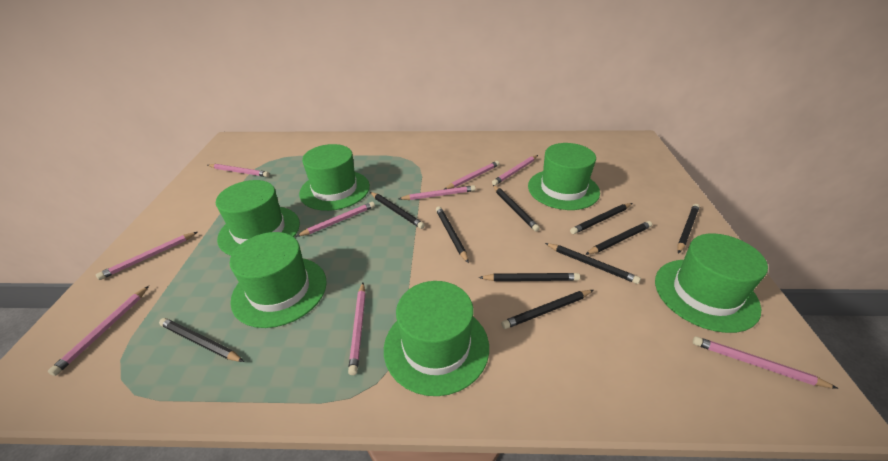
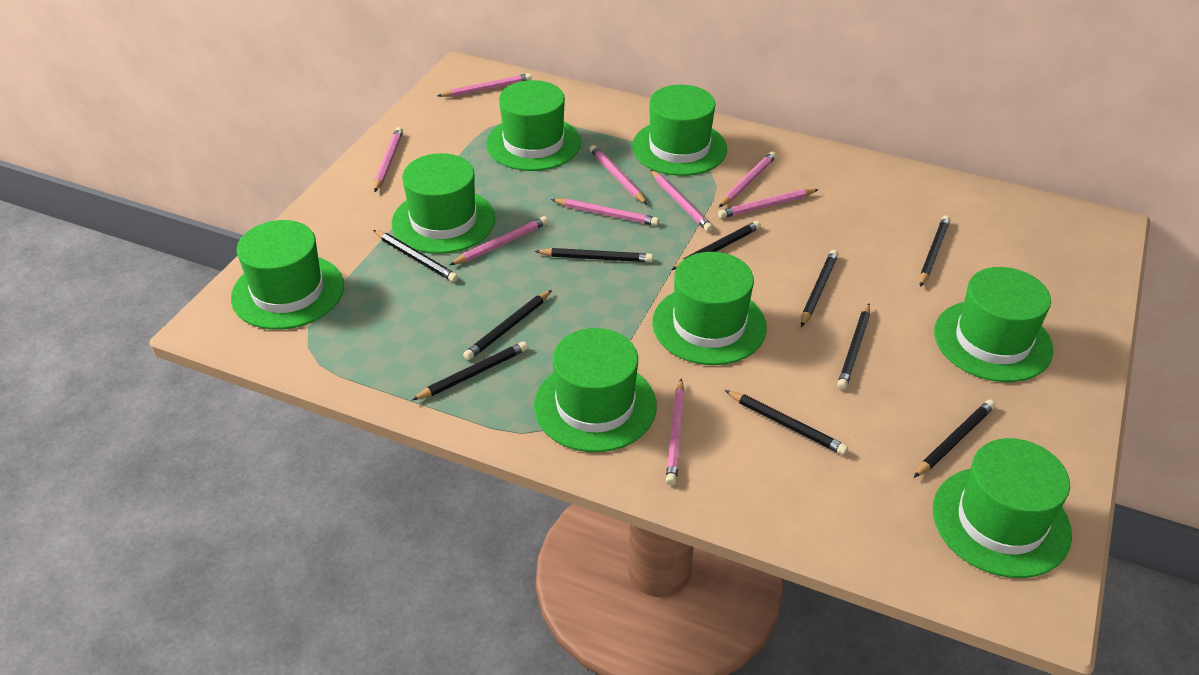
green hat: 6 -> 8

